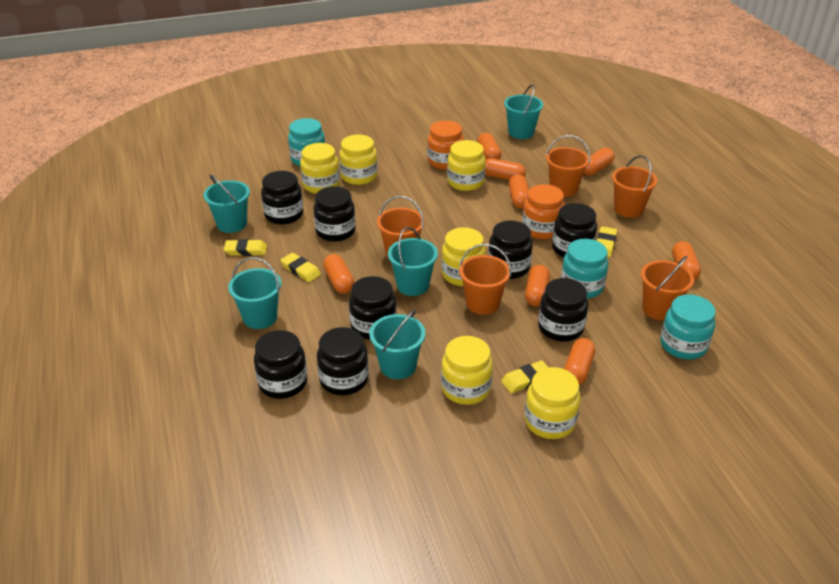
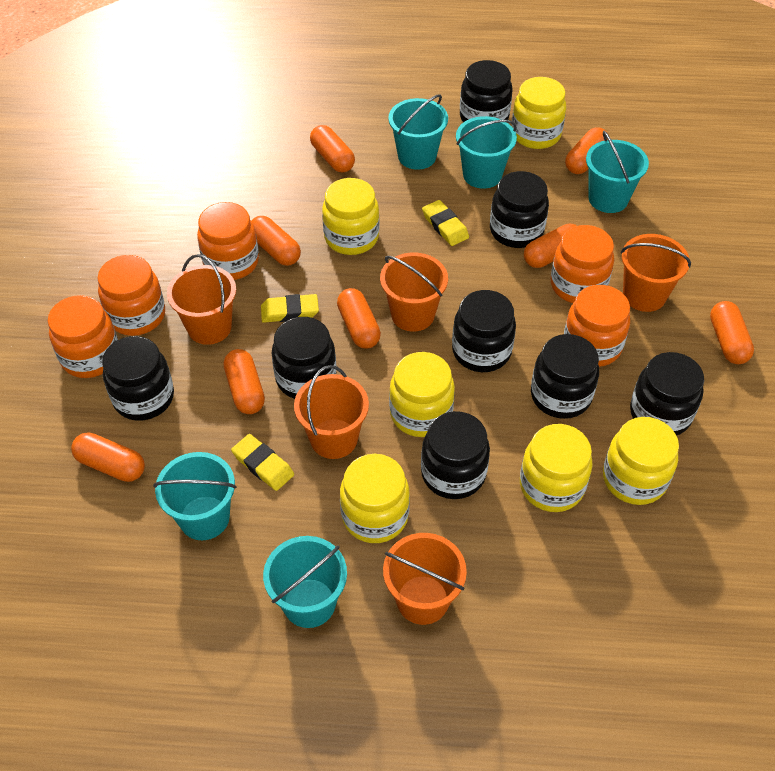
orange jar: 2 -> 5
turquoise jar: 3 -> 0
yellow eraser: 4 -> 3

